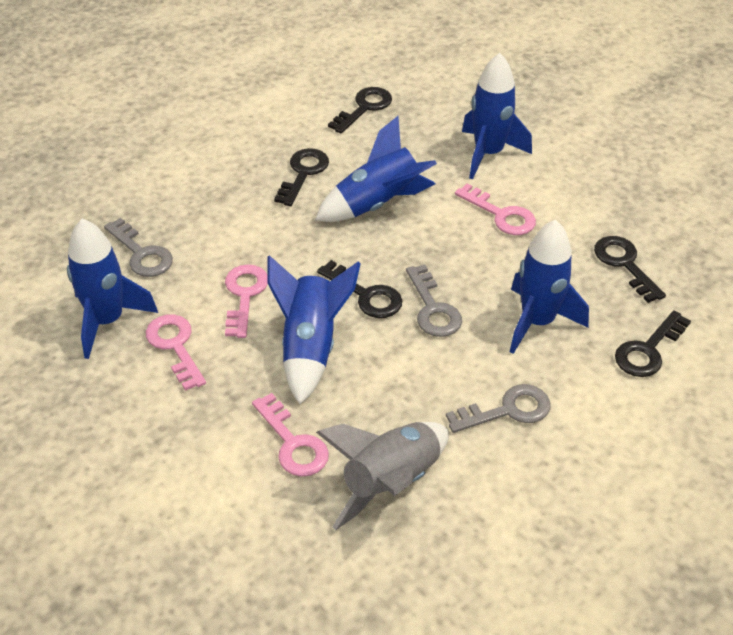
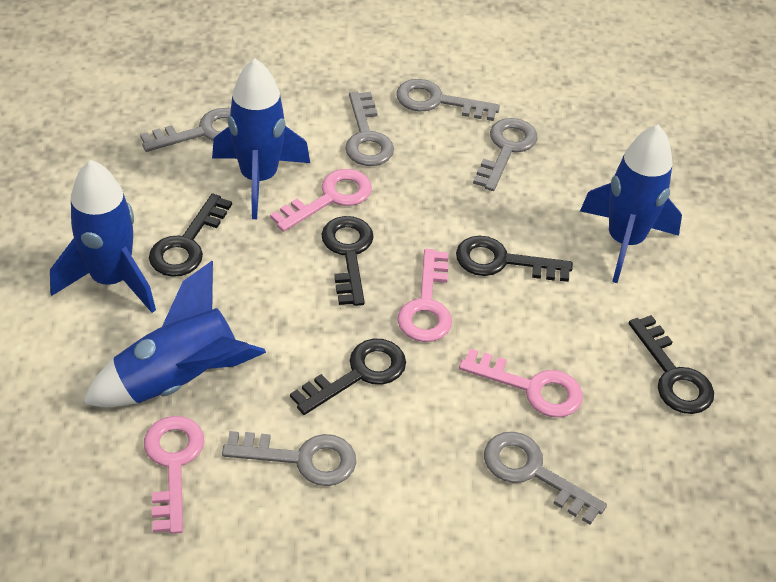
blue rocket: 5 -> 4
grey key: 3 -> 6
grey rocket: 1 -> 0

